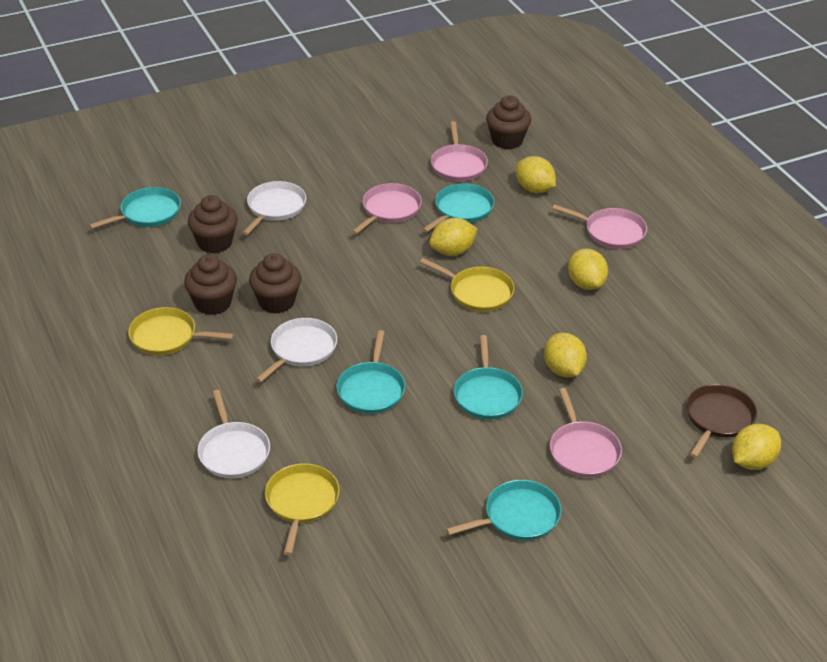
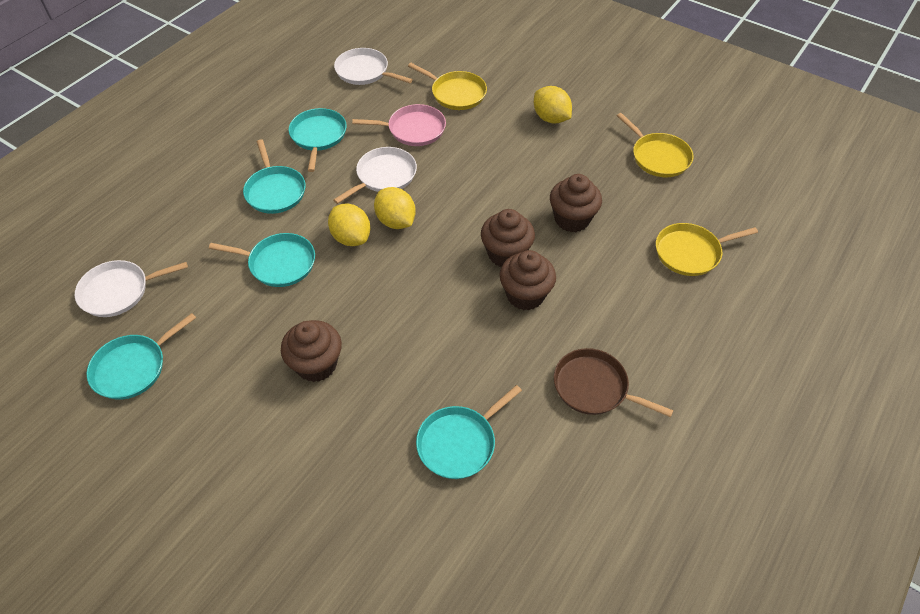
pink pan: 4 -> 1
yellow lemon: 5 -> 3

